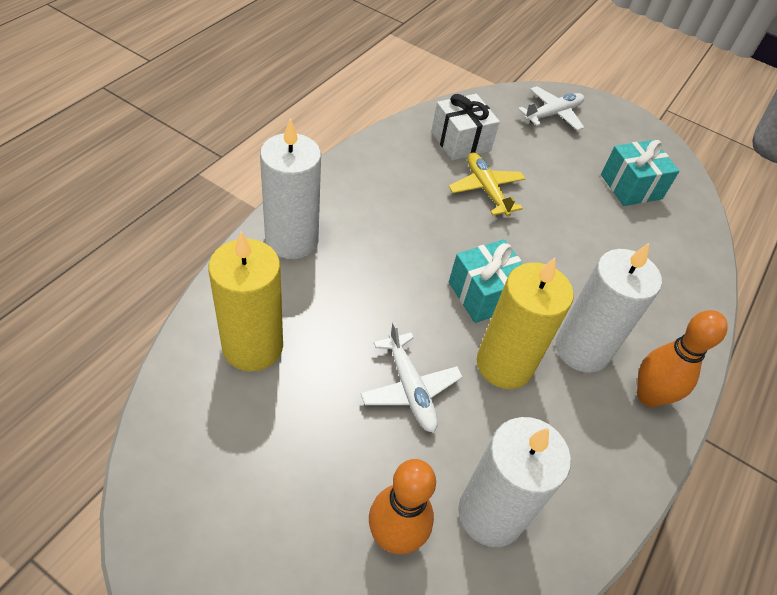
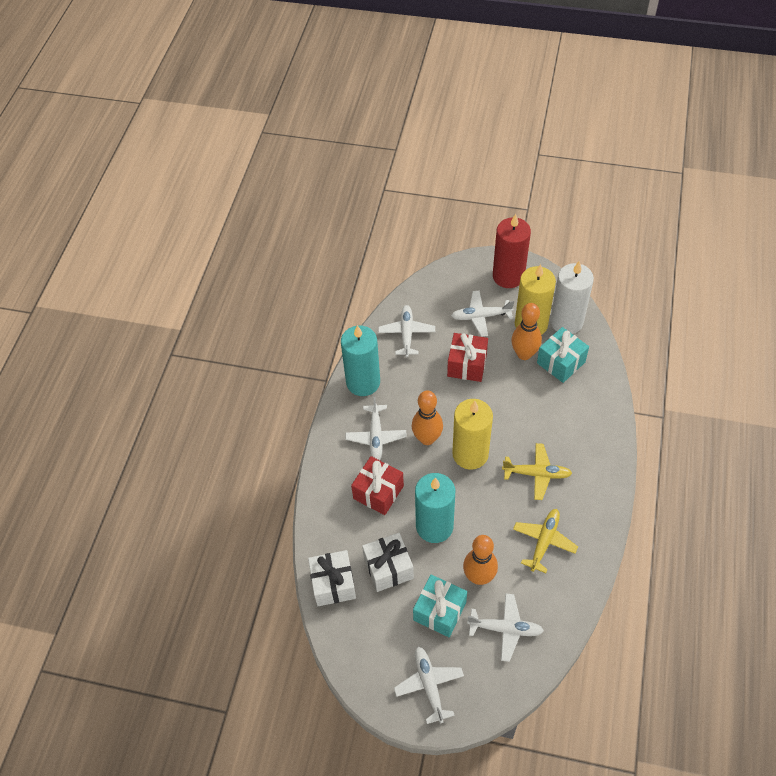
orange bowling pin: 2 -> 3
red candle: 0 -> 1
red gift: 0 -> 2
turquoise candle: 0 -> 2
white candle: 3 -> 1
white gift: 1 -> 2
white plane: 2 -> 5
yellow plane: 1 -> 2

